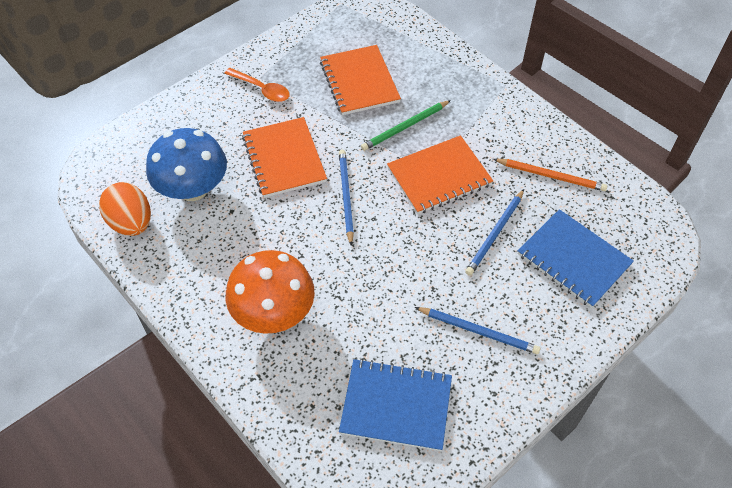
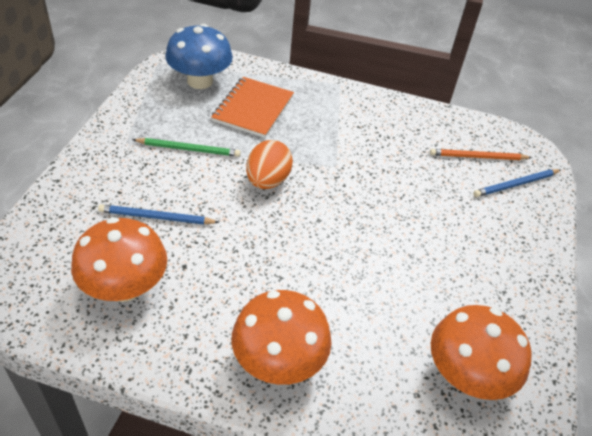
blue notebook: 2 -> 0
blue pencil: 3 -> 2
orange mushroom: 1 -> 3
orange notebook: 3 -> 1
orange spoon: 1 -> 0

